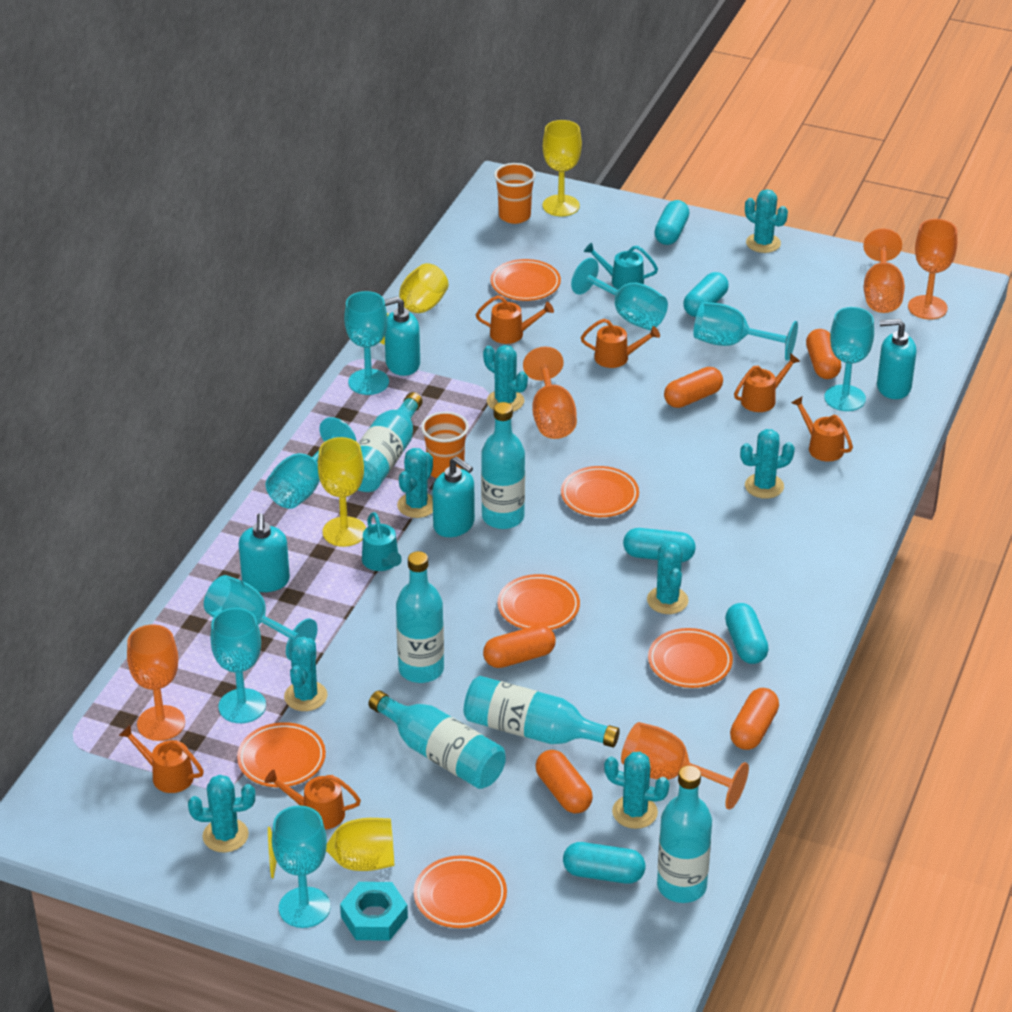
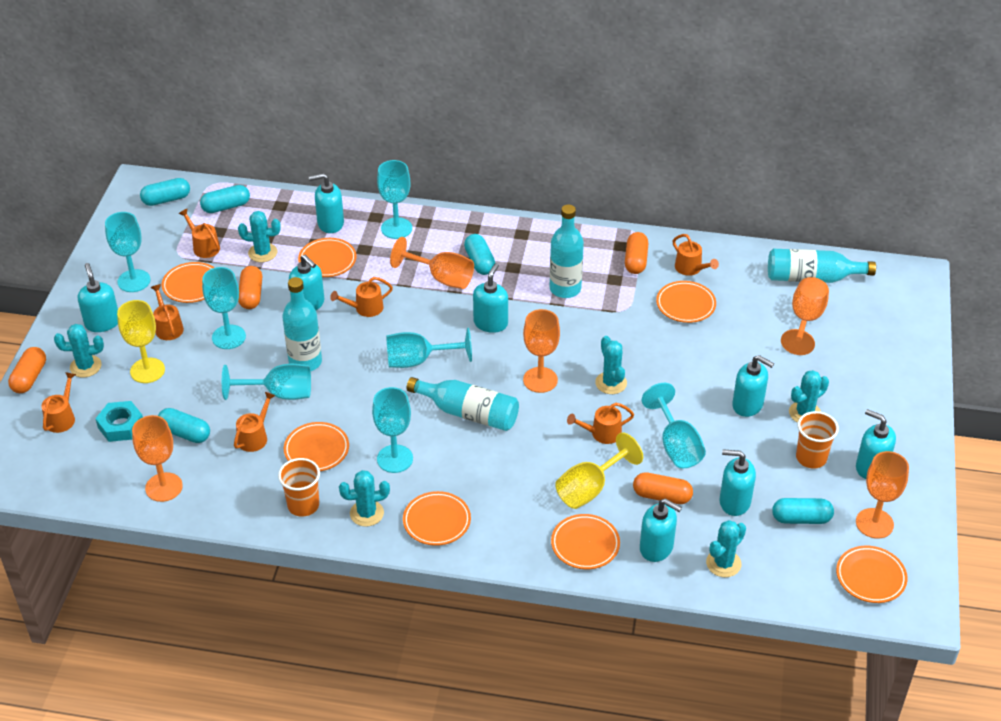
orange capsule: 5 -> 4
orange plate: 6 -> 7
orange watering can: 6 -> 7
turquoise bottle: 6 -> 4
turquoise cactus: 8 -> 6
turquoise goblet: 8 -> 7
turquoise soap dispenser: 4 -> 8
turquoise watering can: 2 -> 0
yellow goblet: 4 -> 2

